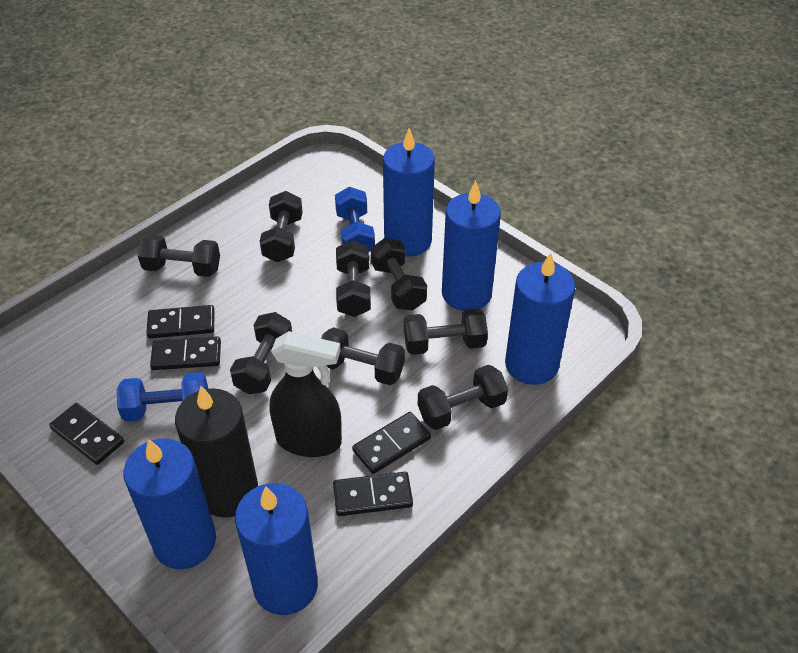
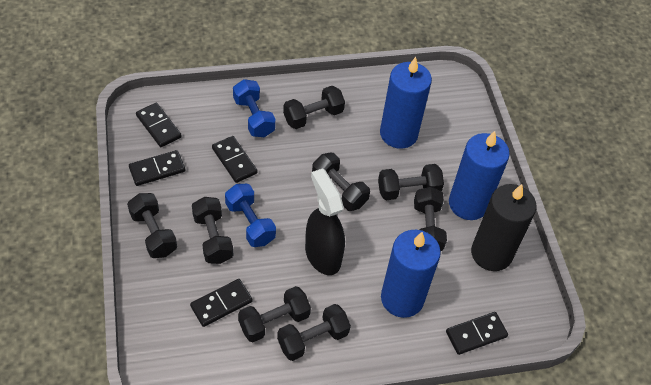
blue candle: 5 -> 3

